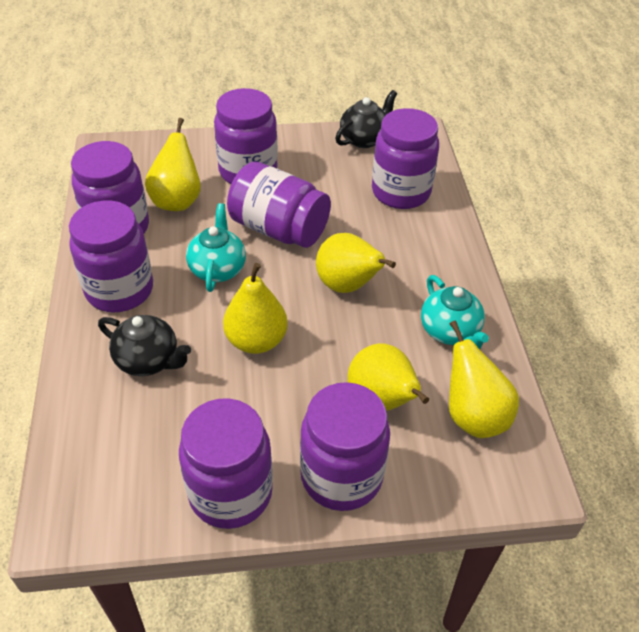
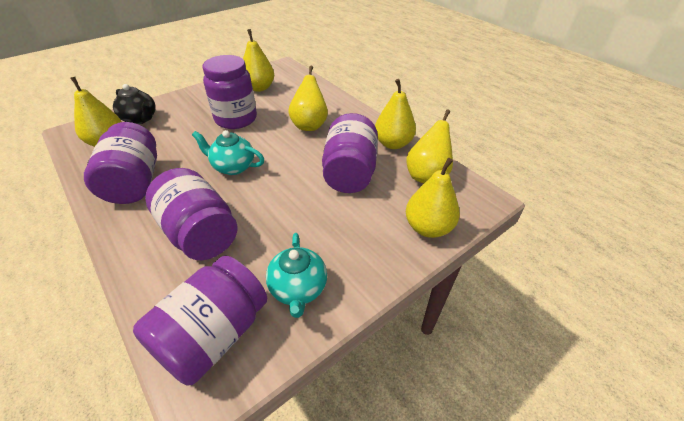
black teapot: 2 -> 1
purple jar: 7 -> 5
yellow pear: 5 -> 6

